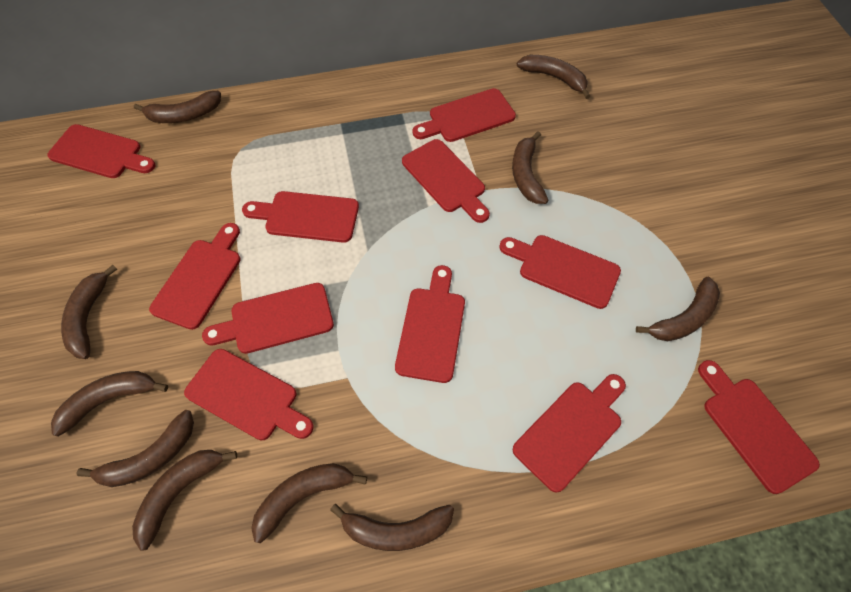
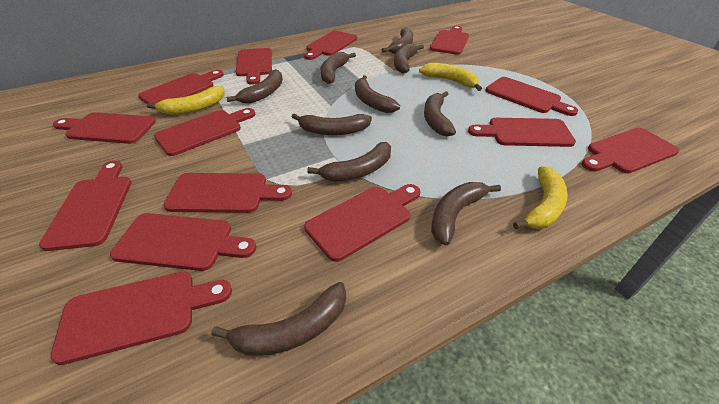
red cutting board: 11 -> 14
yellow banana: 0 -> 3

